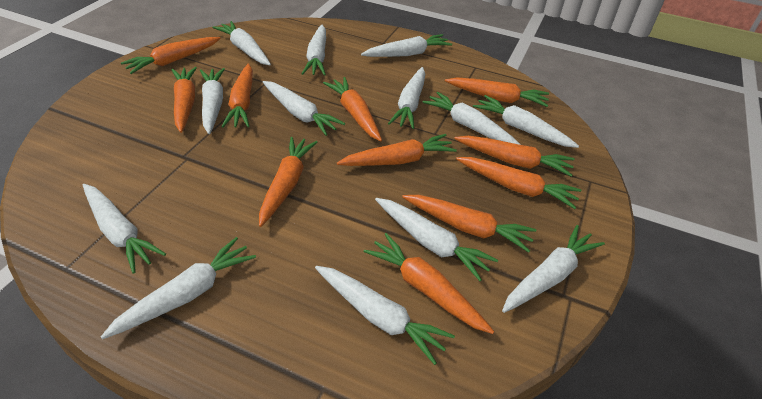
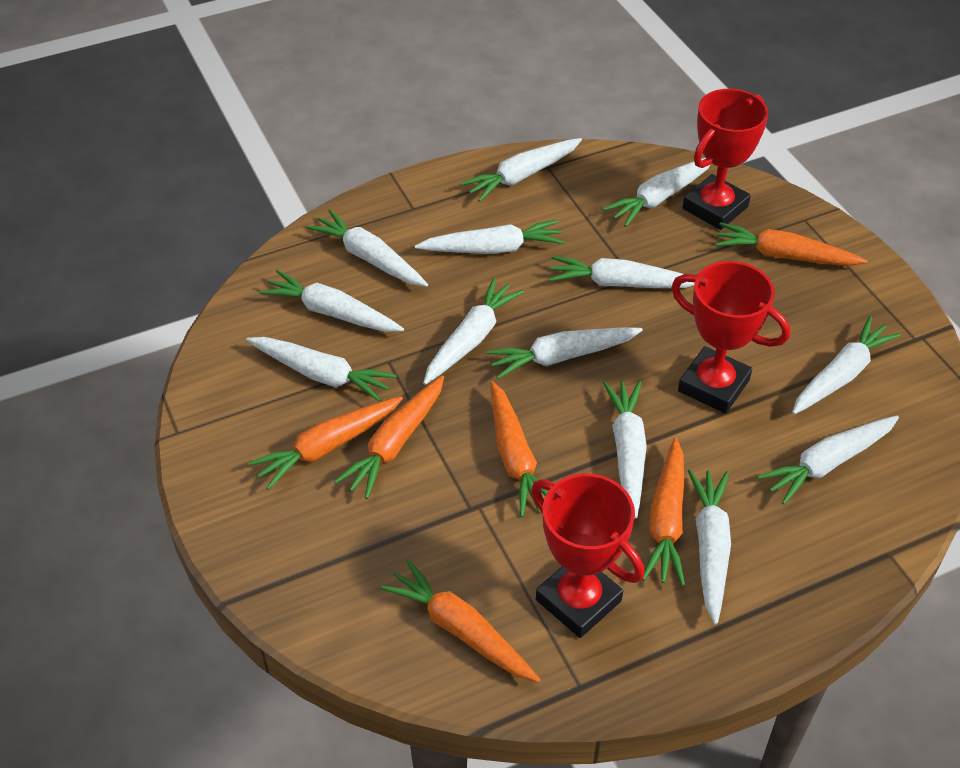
orange carrot: 11 -> 6
red trophy: 0 -> 3

